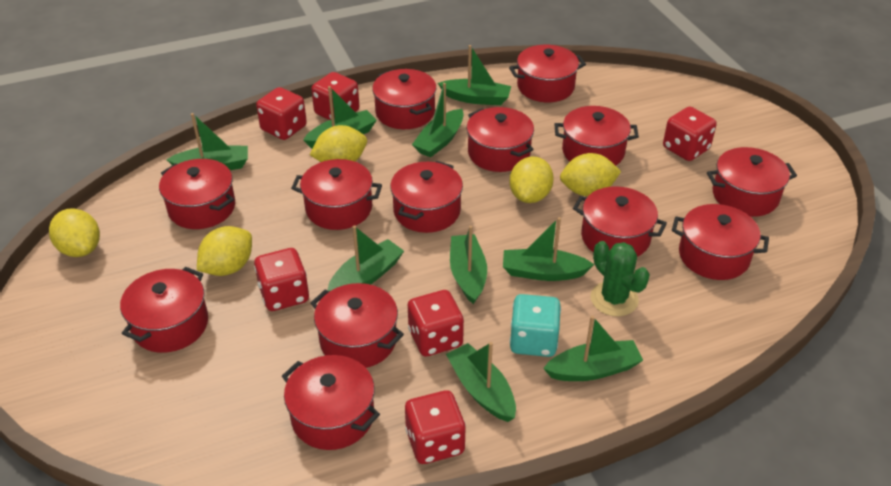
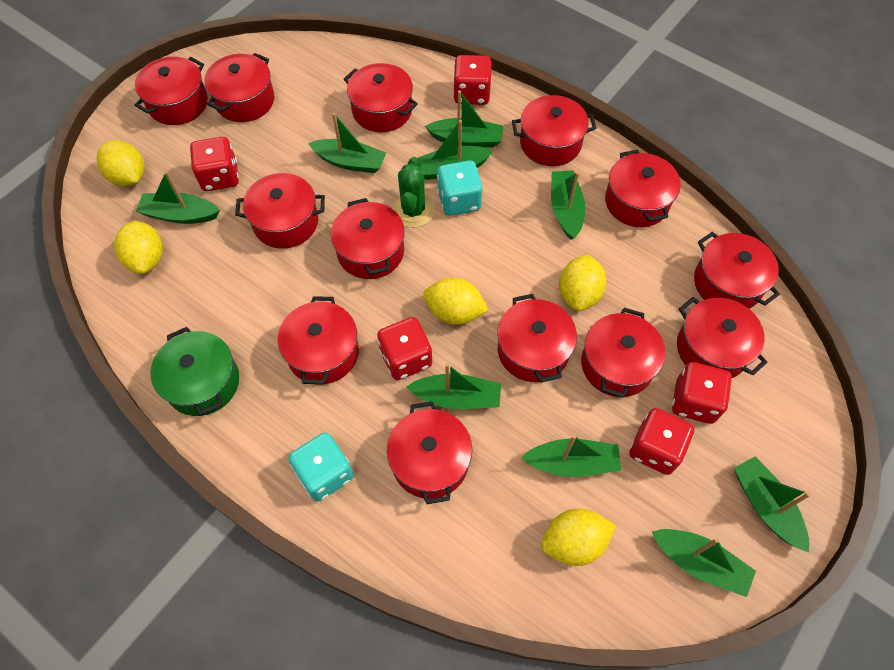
green pot: 0 -> 1
red dice: 6 -> 5
turquoise dice: 1 -> 2

